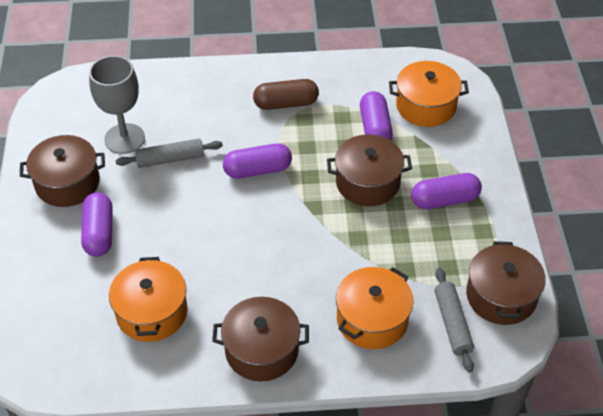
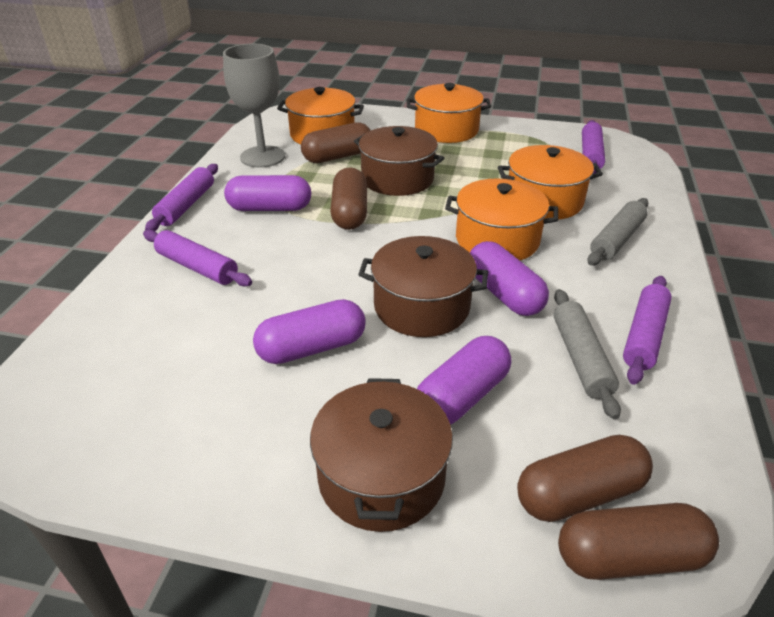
brown capsule: 1 -> 4
brown pot: 4 -> 3
orange pot: 3 -> 4
purple rolling pin: 0 -> 4

